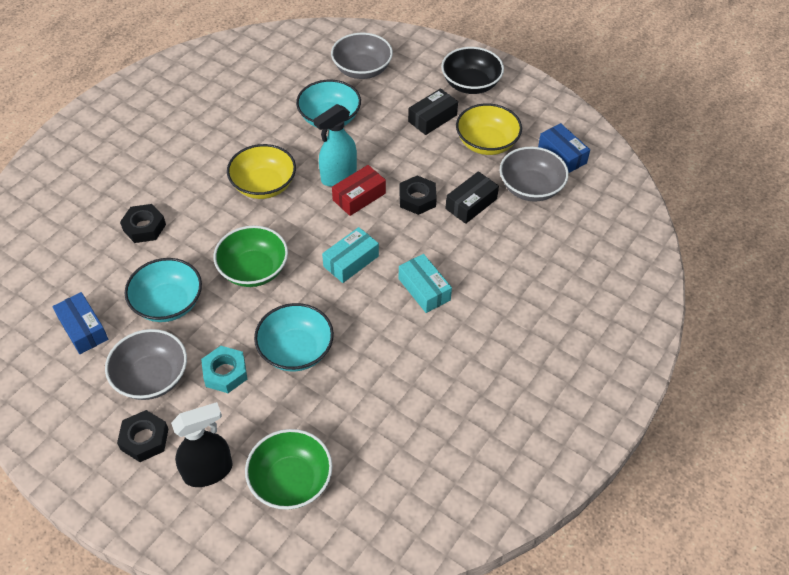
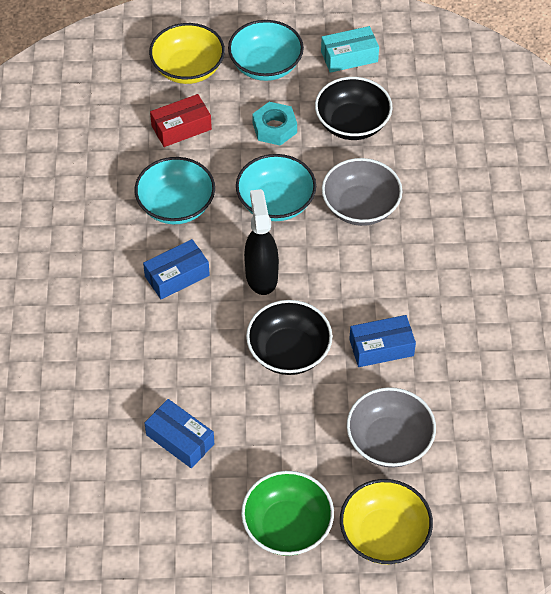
black bowl: 1 -> 2
black box: 2 -> 0
black nut: 3 -> 0
blue box: 2 -> 3
green bowl: 2 -> 1
grey bowl: 3 -> 2
turquoise box: 2 -> 1
turquoise spray bottle: 1 -> 0

